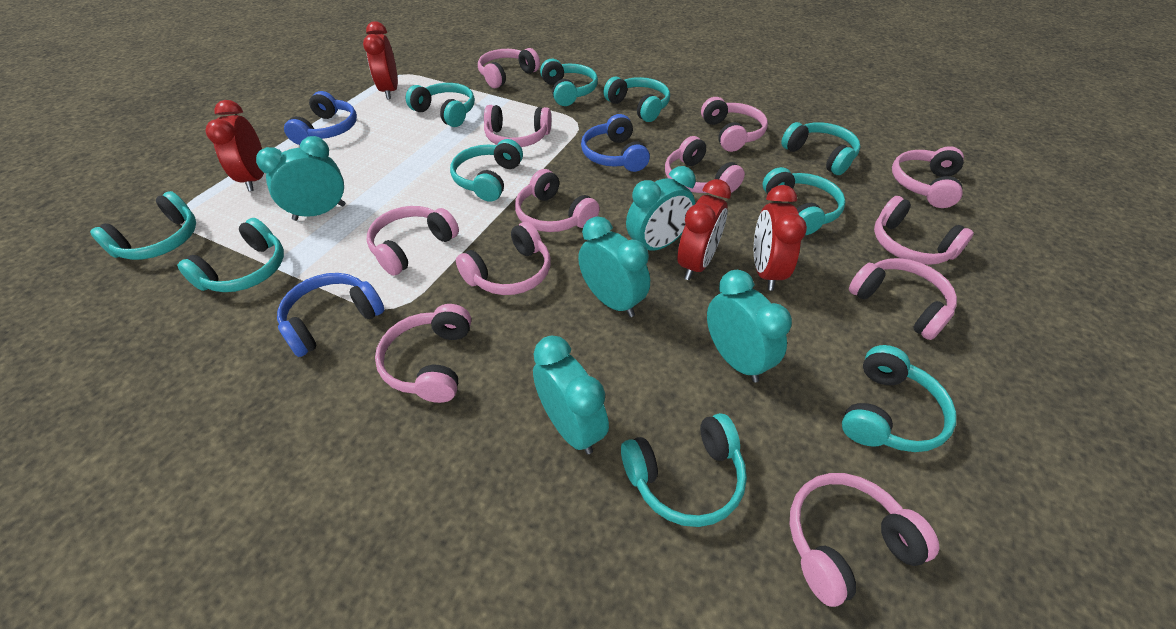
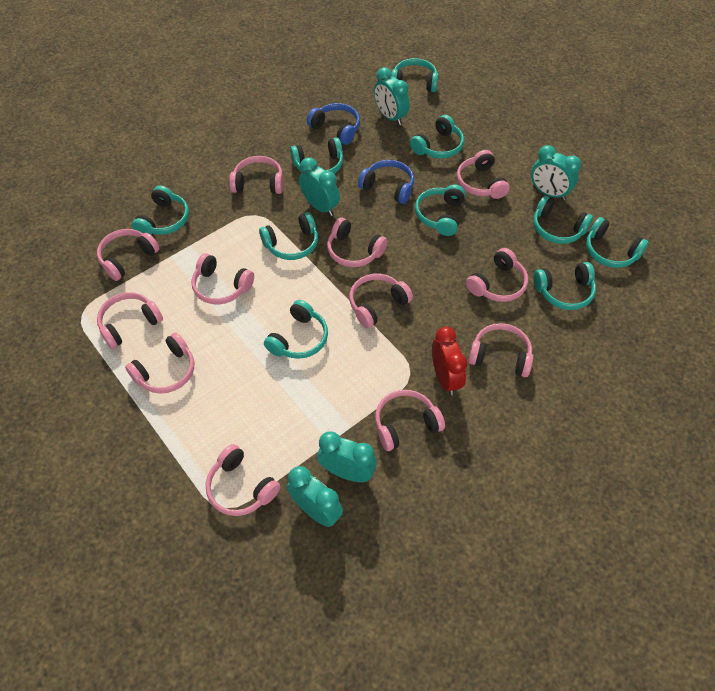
blue headphones: 3 -> 2
red clock: 4 -> 1

